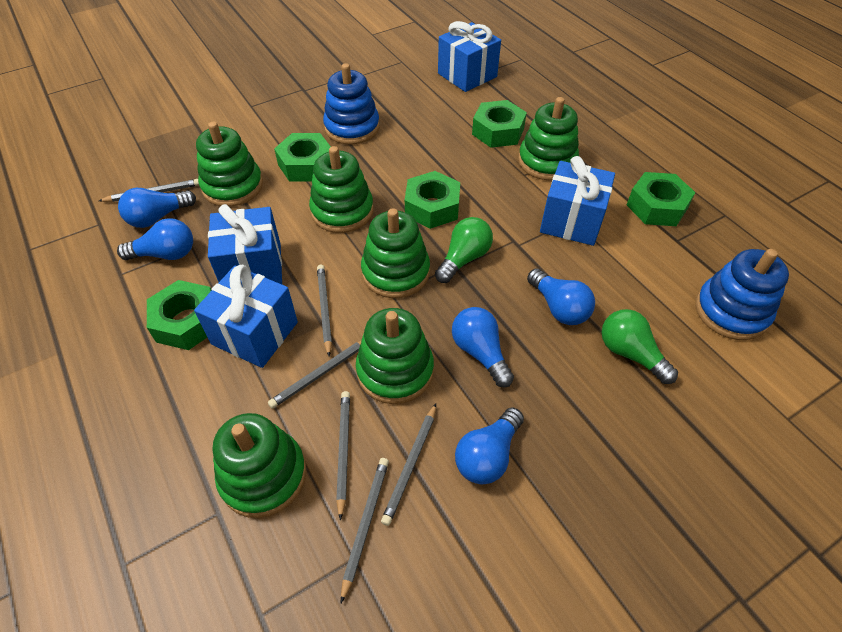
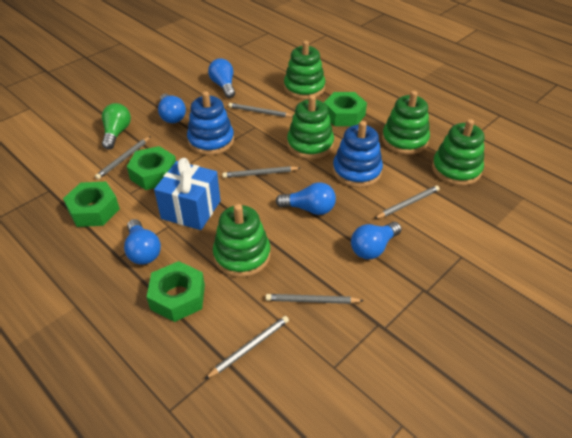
blue gift: 4 -> 1
green light bulb: 2 -> 1
green nut: 5 -> 4
green stacking toy: 6 -> 5

